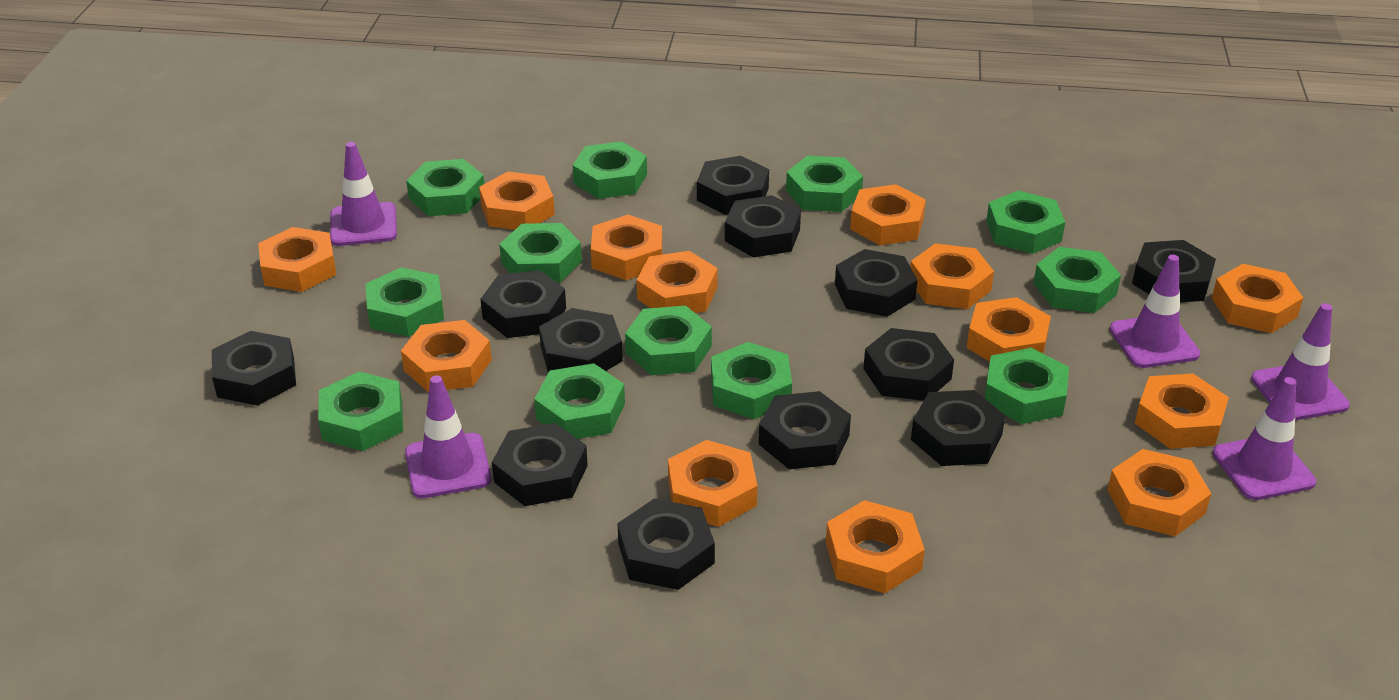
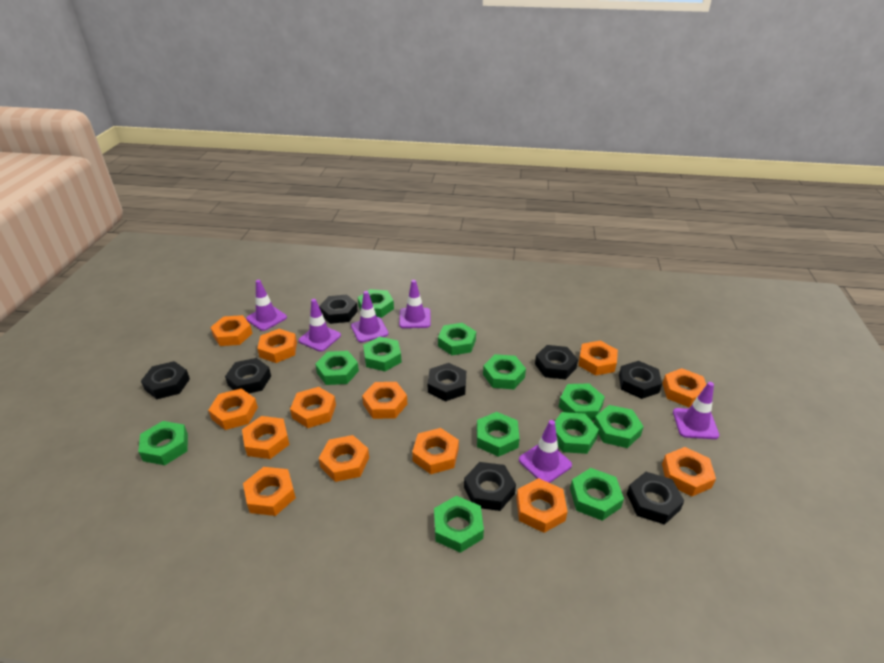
black nut: 12 -> 8
purple traffic cone: 5 -> 6

